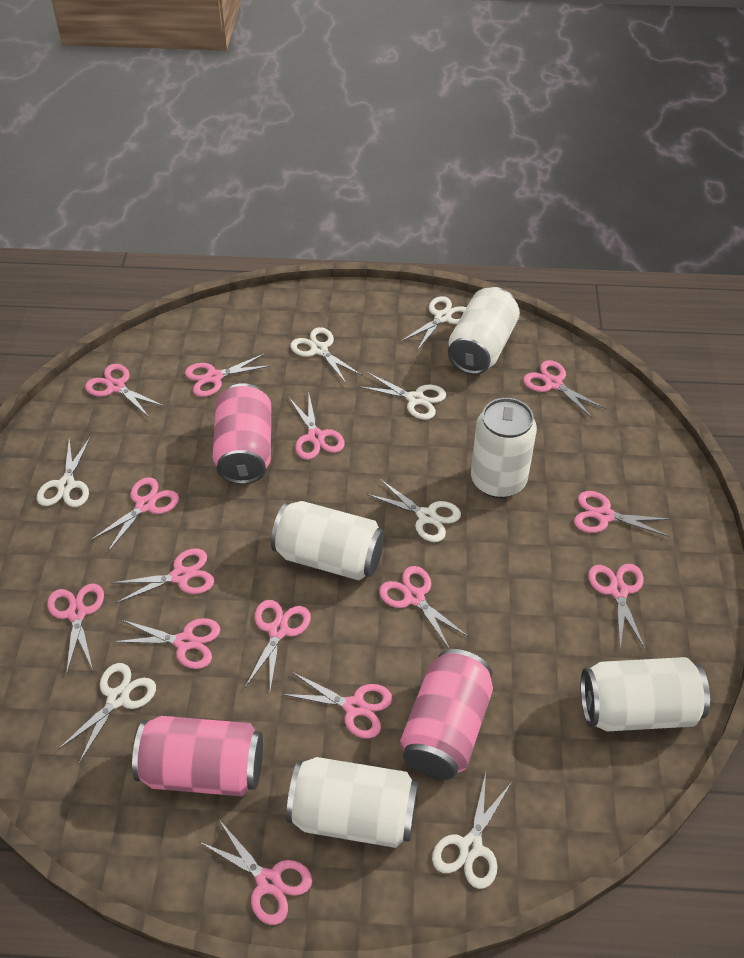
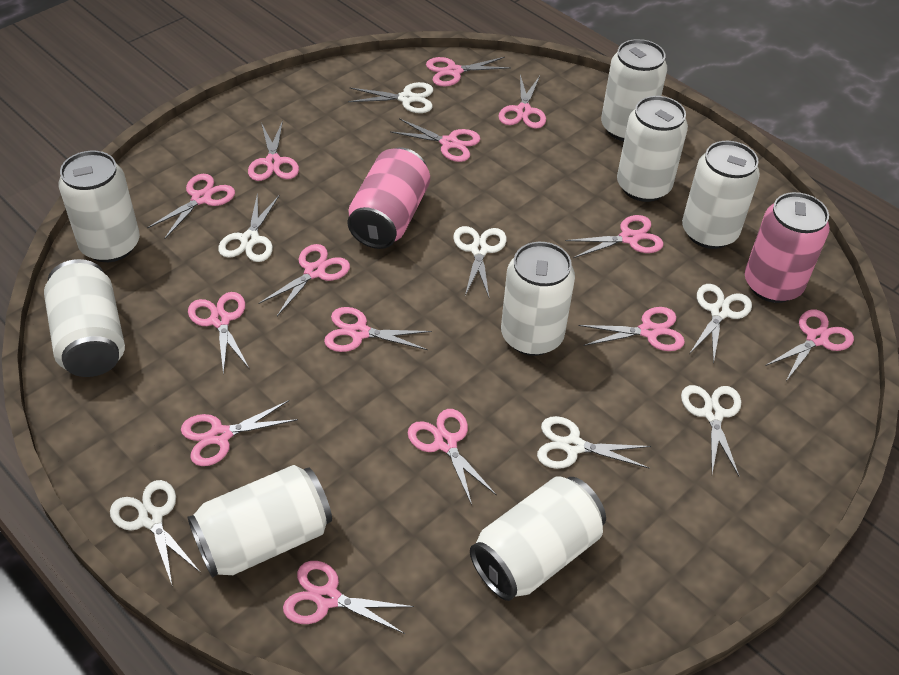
pink can: 3 -> 2
white can: 5 -> 8

